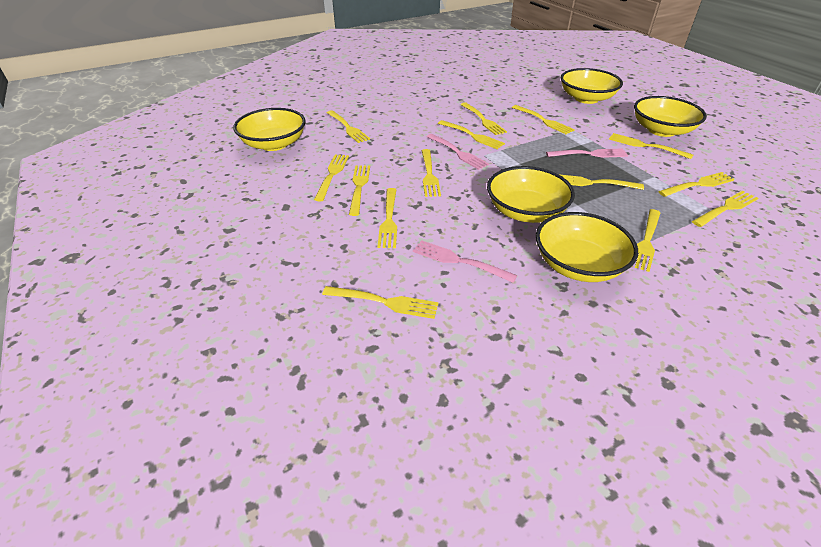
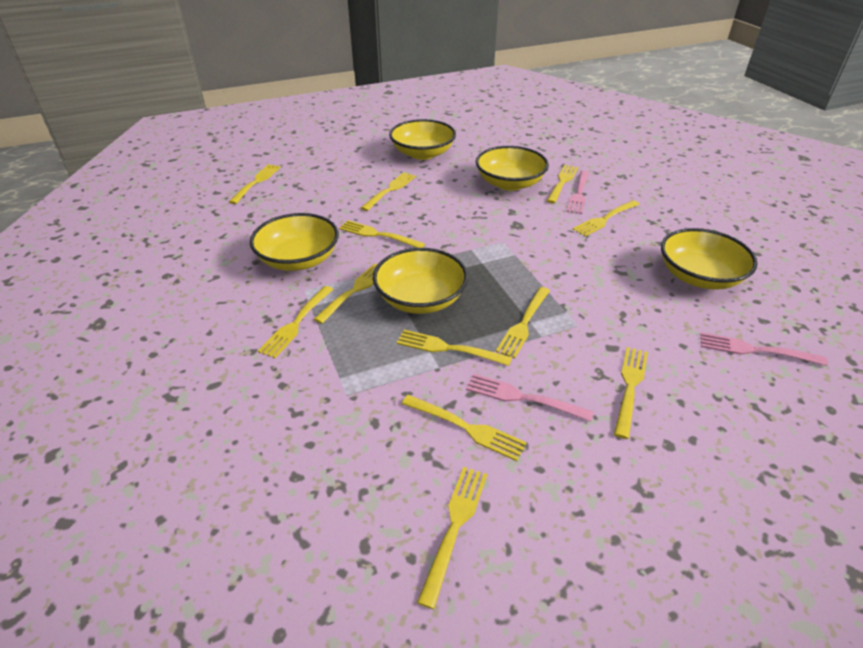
yellow fork: 14 -> 12

